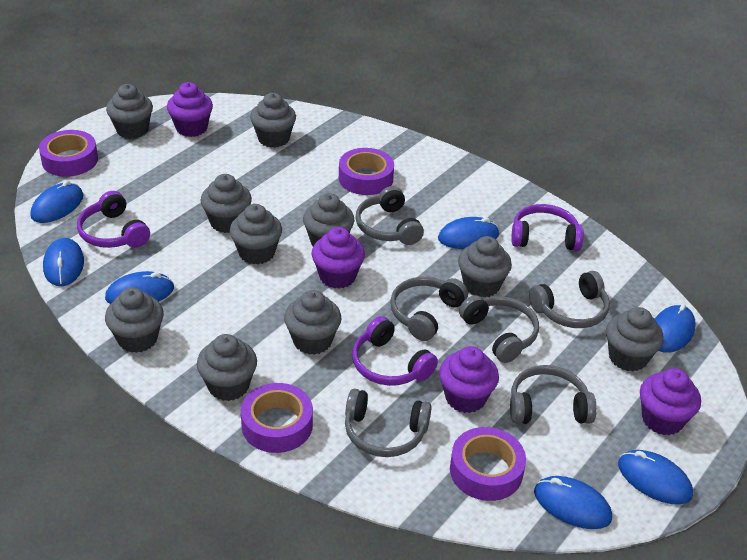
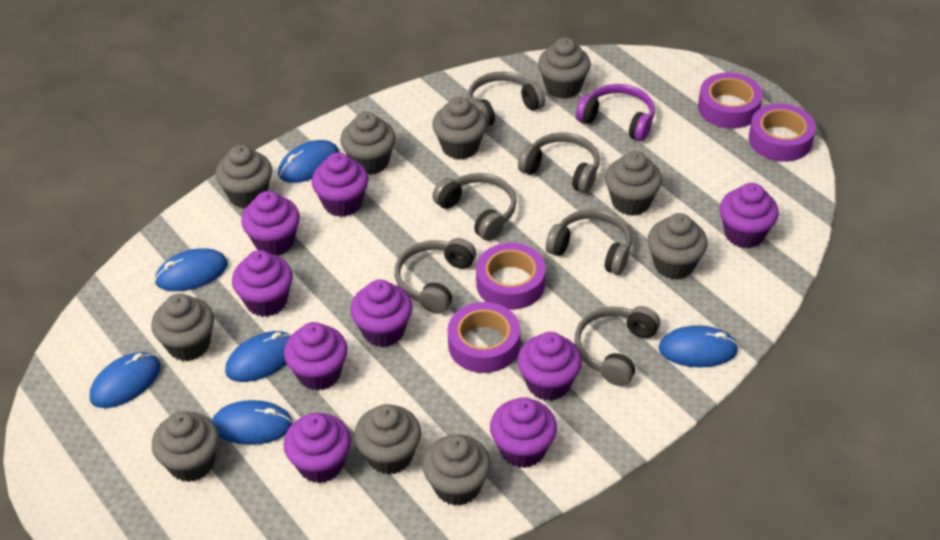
blue mouse: 7 -> 6
purple cupcake: 4 -> 9
purple headphones: 3 -> 1

